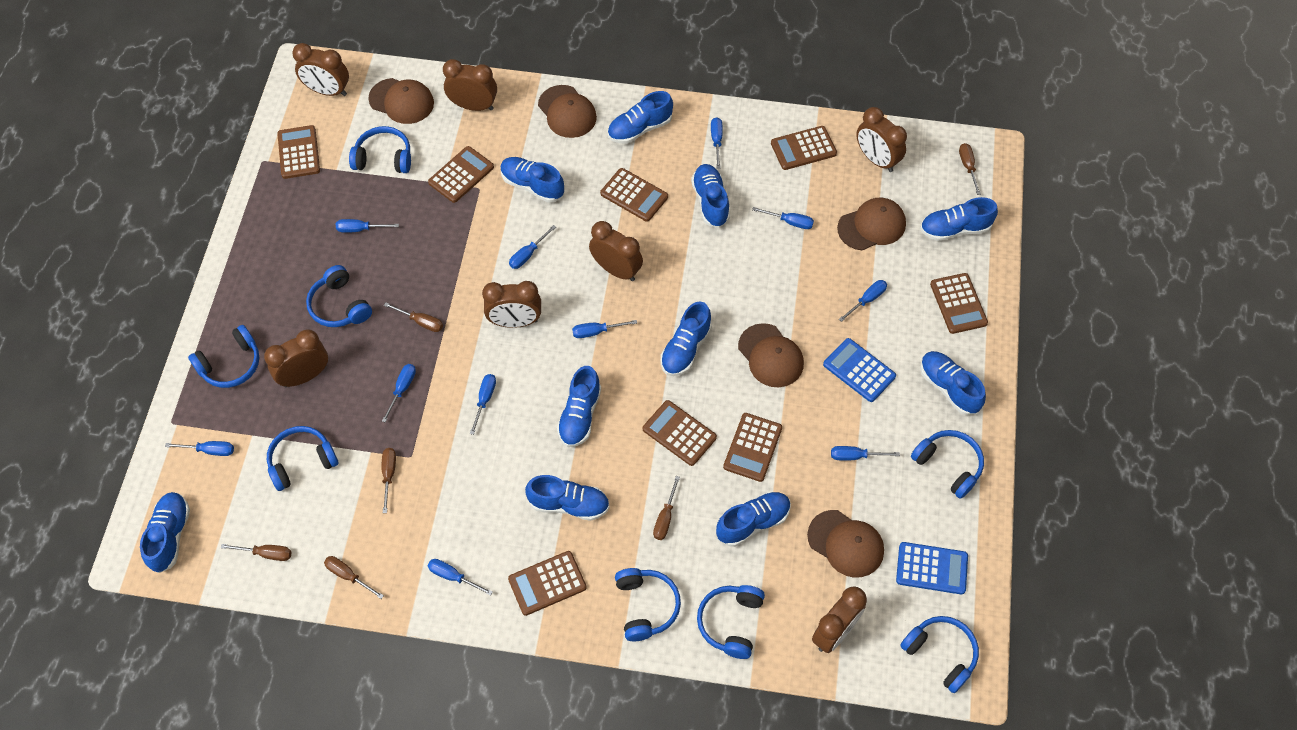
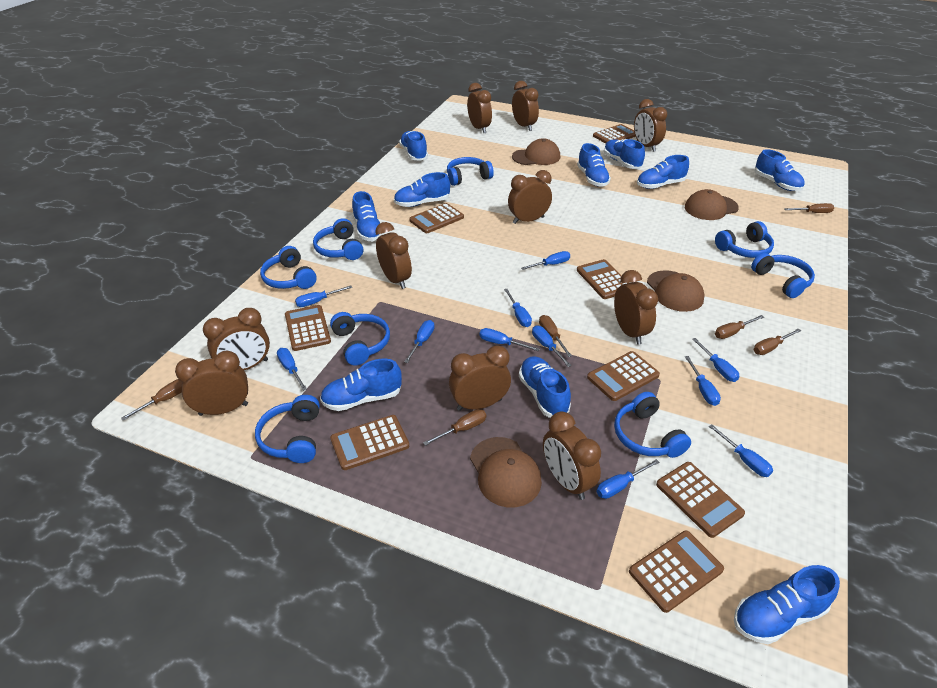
blue calculator: 2 -> 0
brown cap: 5 -> 4
brown clock: 7 -> 10

